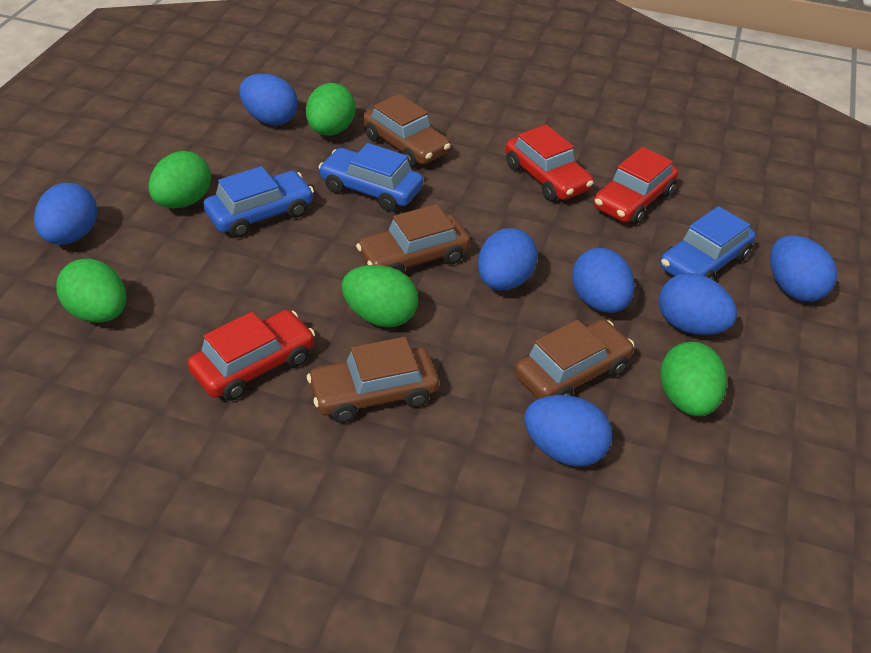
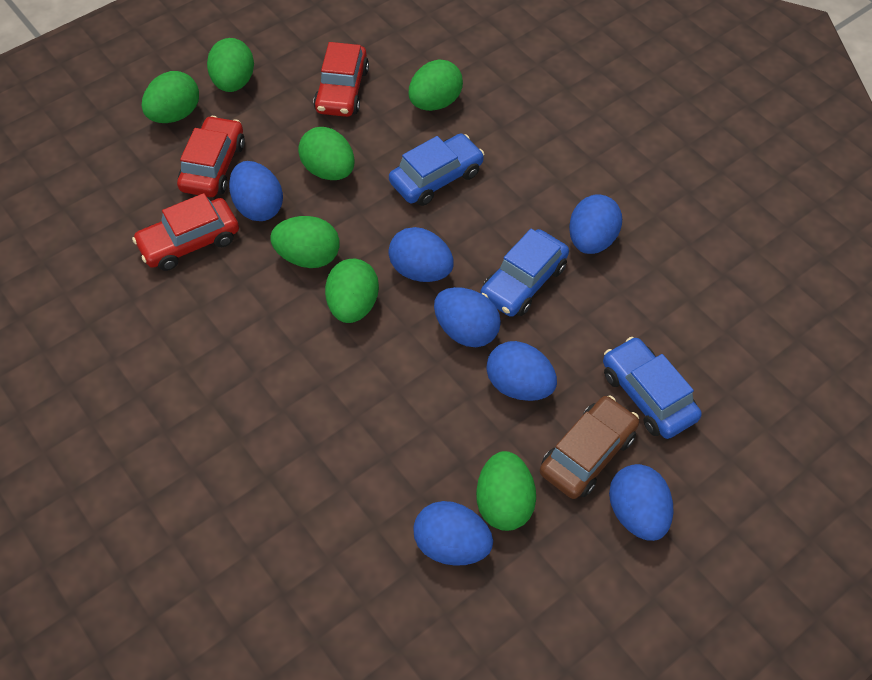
brown car: 4 -> 1
green egg: 5 -> 7

